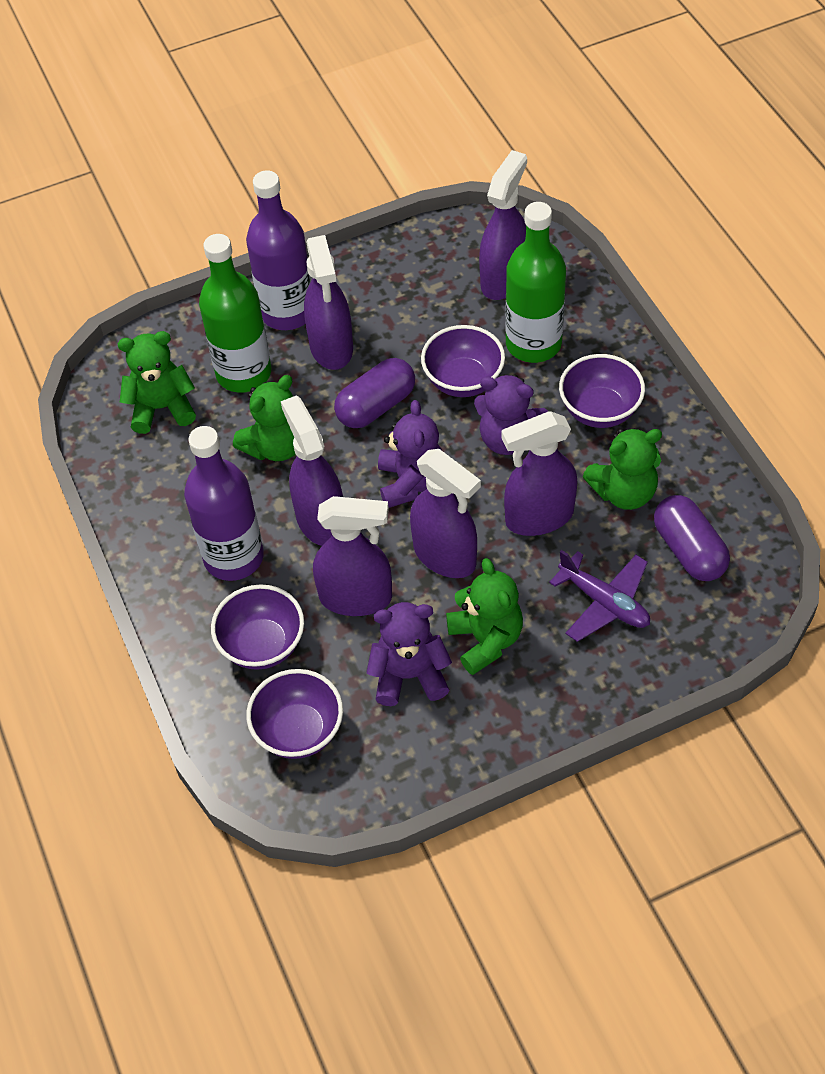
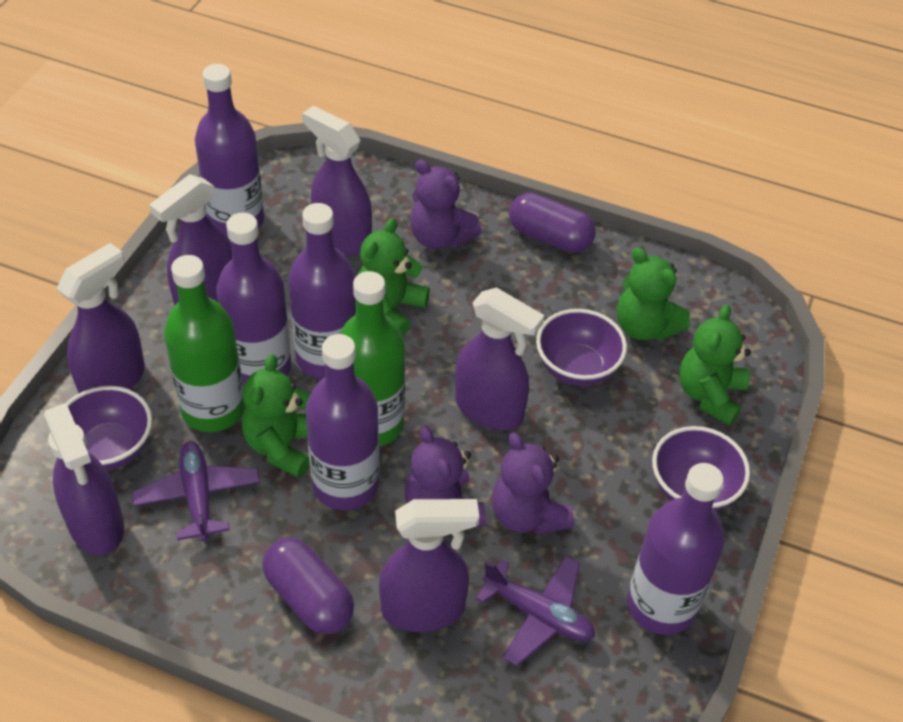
purple bottle: 2 -> 5
purple bowl: 4 -> 3
purple plane: 1 -> 2

